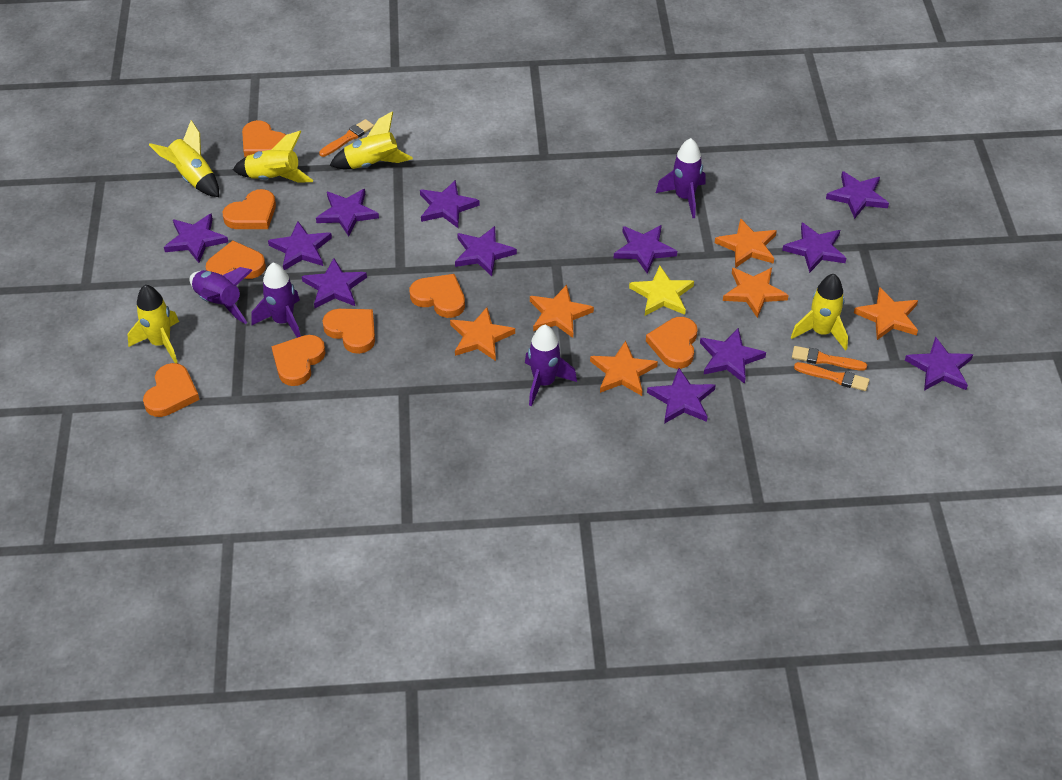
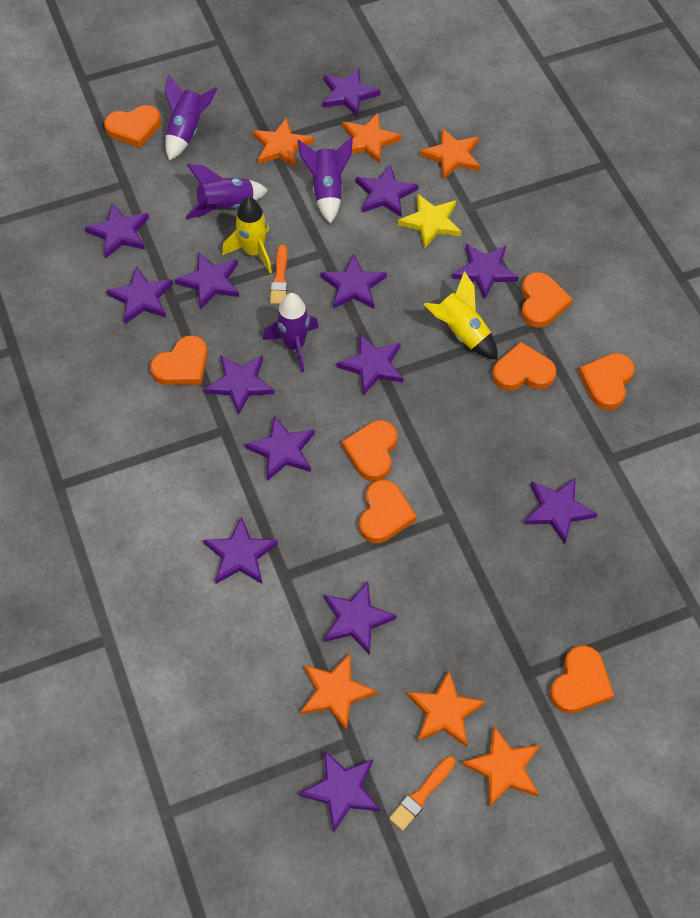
orange brush: 3 -> 2
purple star: 12 -> 14
yellow rocket: 5 -> 2

